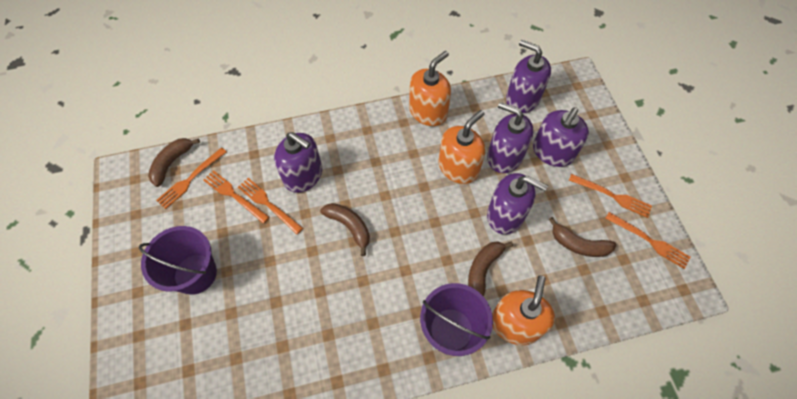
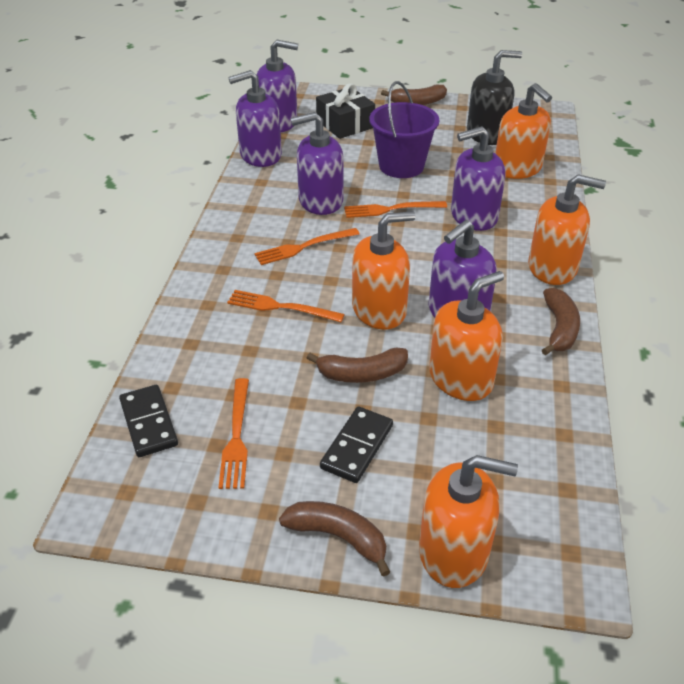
black domino: 0 -> 2
black gift: 0 -> 1
black soap dispenser: 0 -> 1
orange fork: 5 -> 4
orange soap dispenser: 3 -> 5
purple bucket: 2 -> 1

